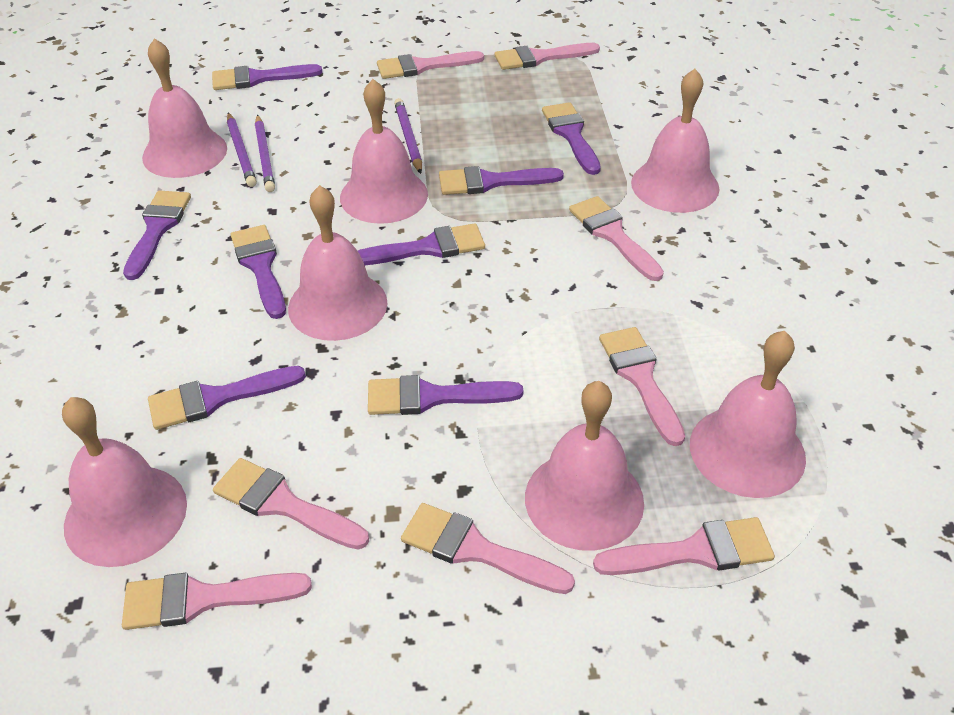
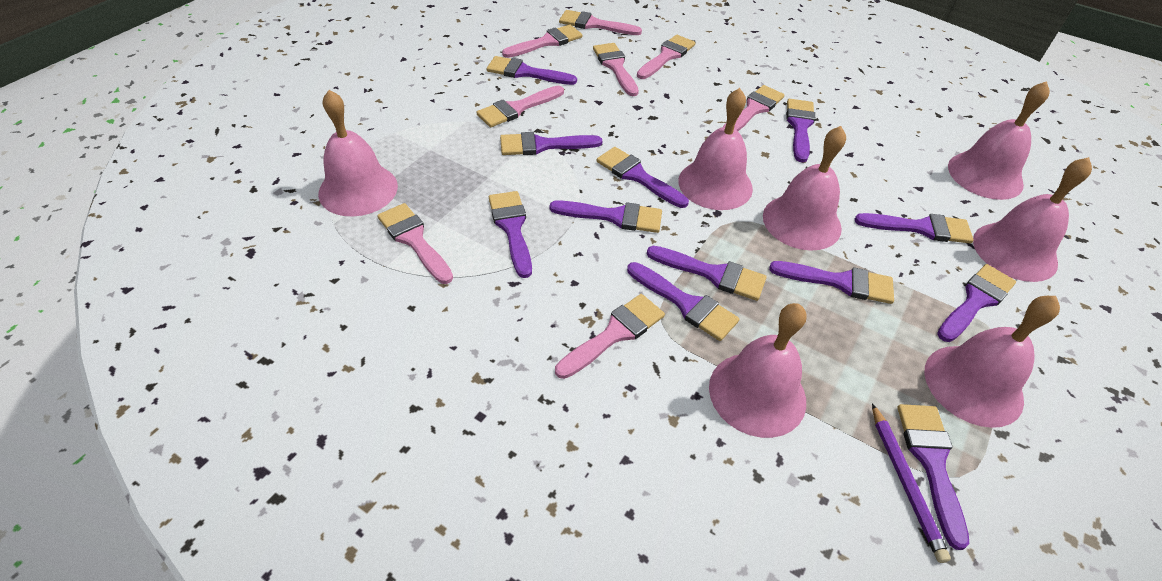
purple brush: 8 -> 12
purple pencil: 3 -> 1

